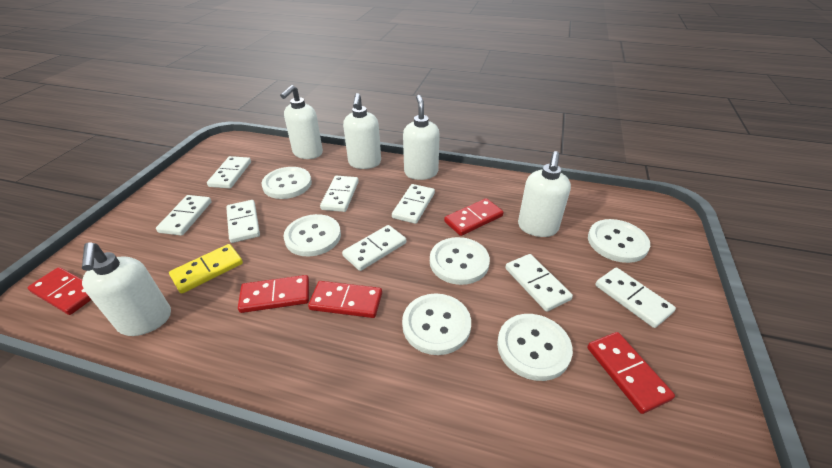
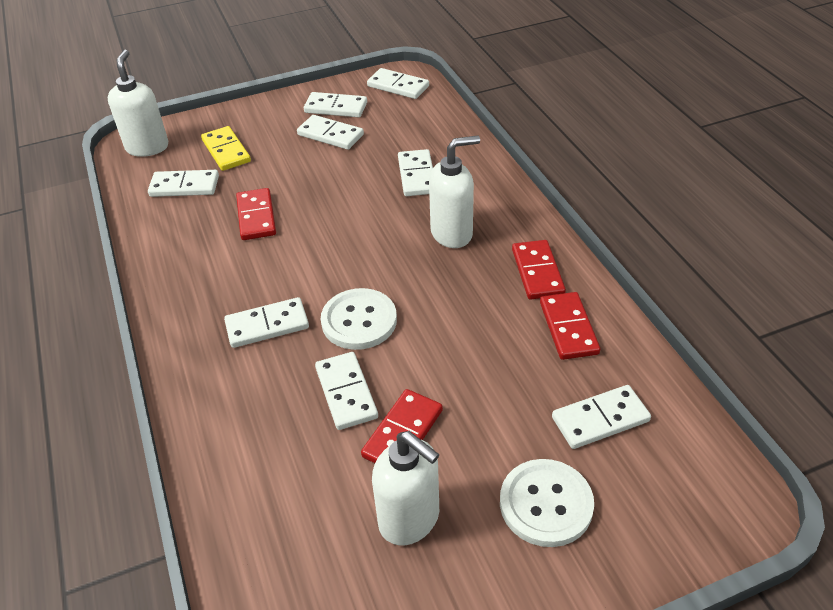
red domino: 5 -> 4
white button: 6 -> 2
white soap dispenser: 5 -> 3

